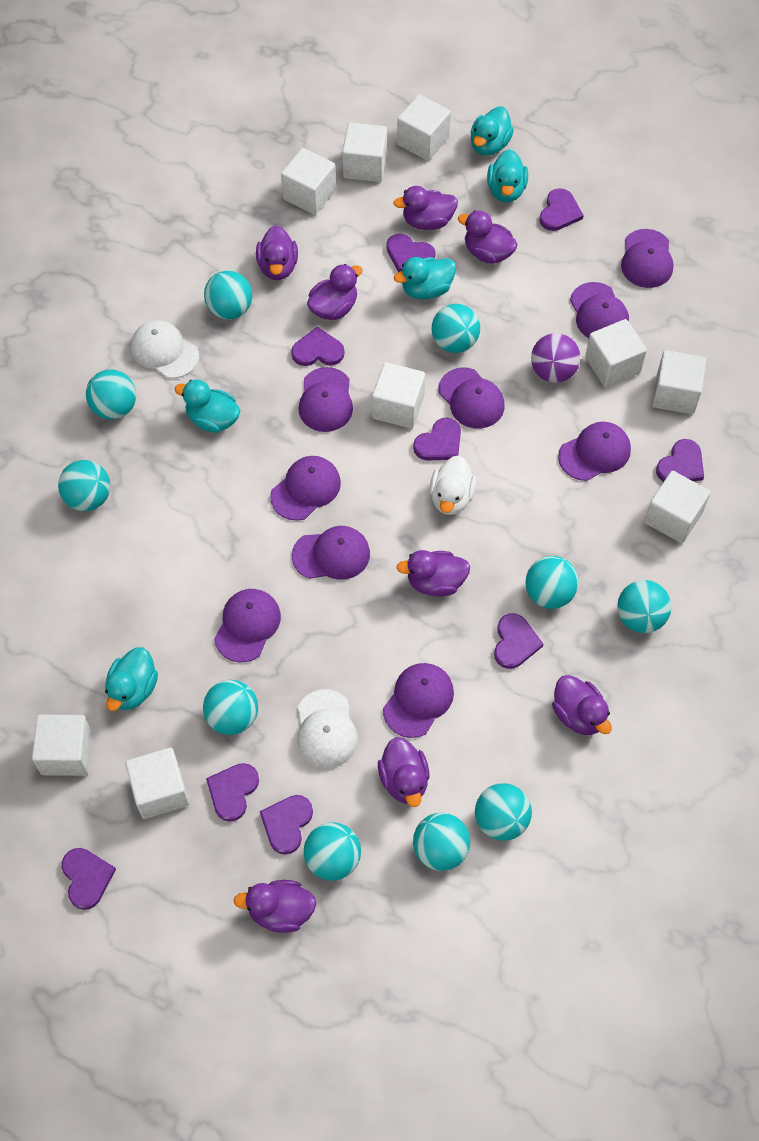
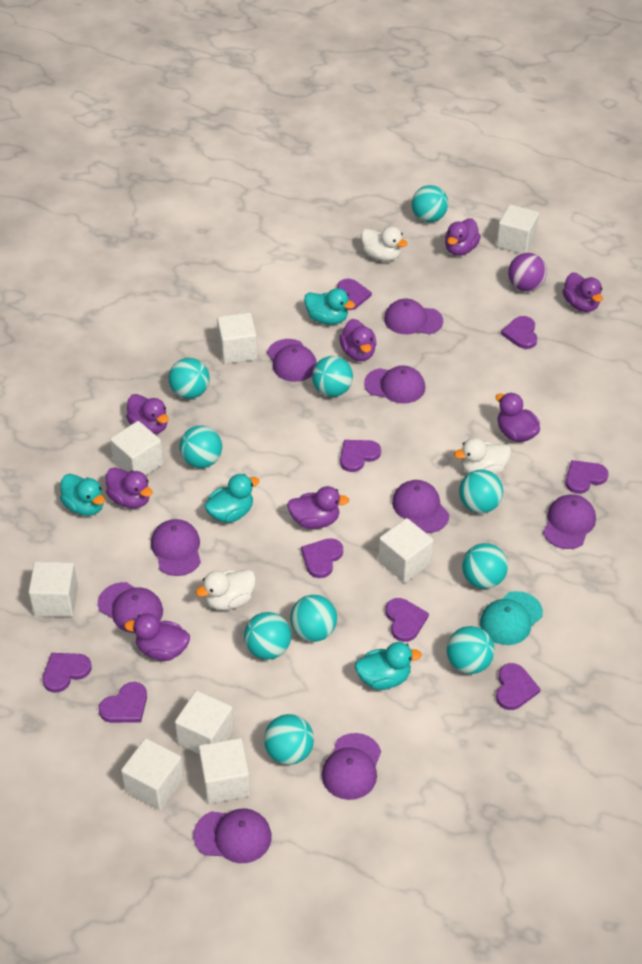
turquoise cap: 0 -> 1
turquoise duck: 5 -> 4
white cap: 2 -> 0
white cube: 9 -> 8
white duck: 1 -> 3

